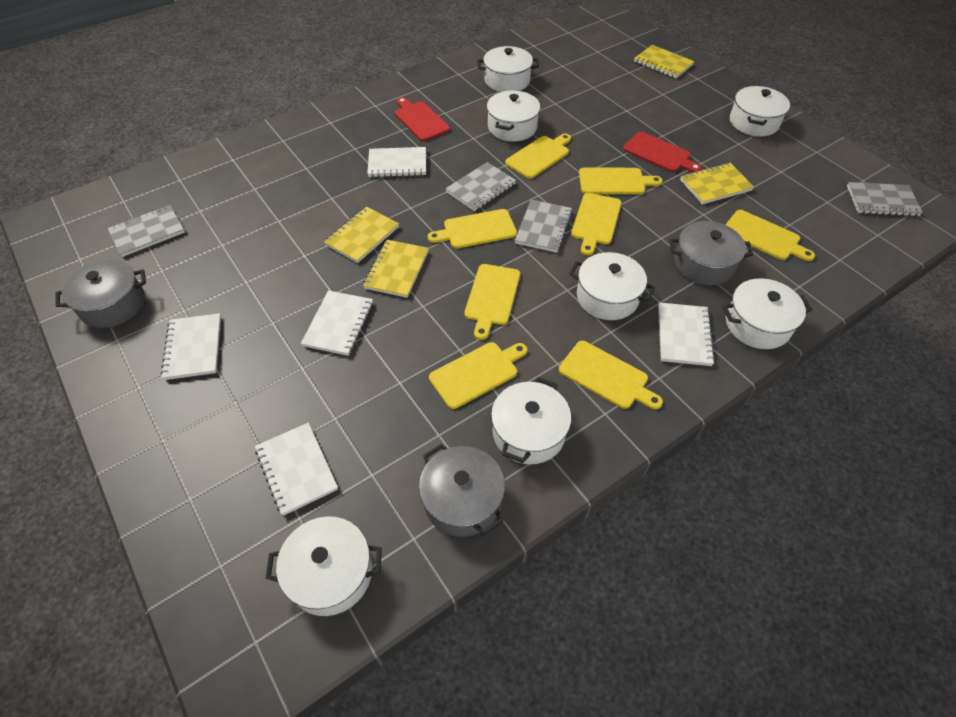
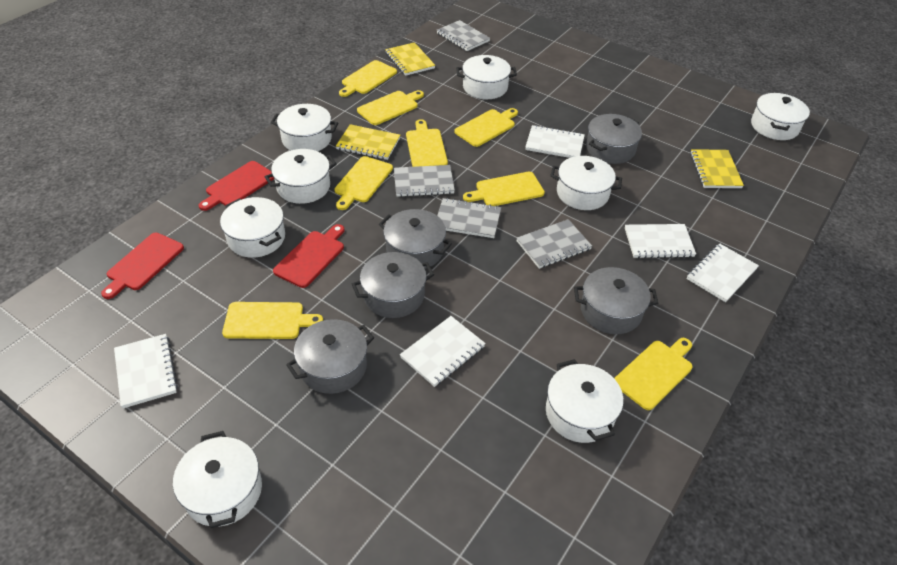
grey pot: 3 -> 5
red cutting board: 2 -> 3
white pot: 7 -> 8
yellow notebook: 4 -> 3

